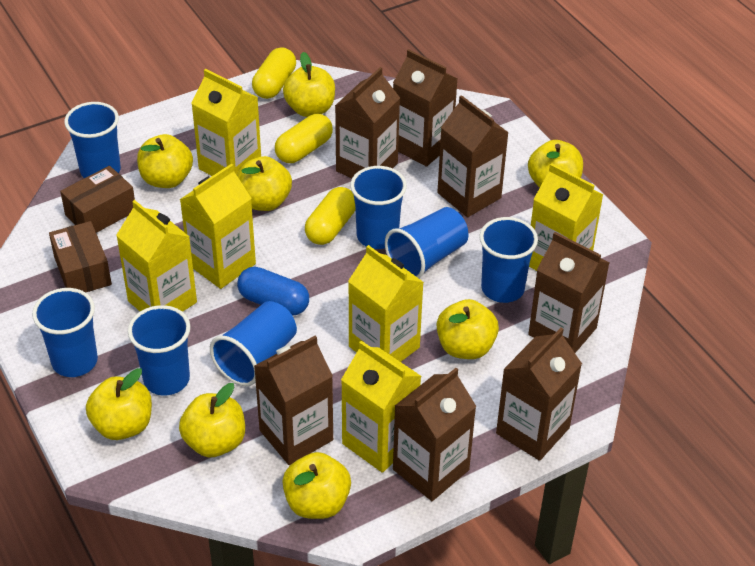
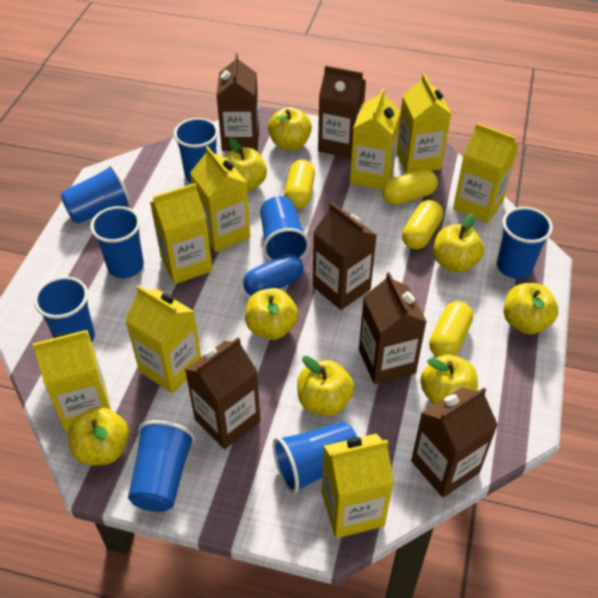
blue cup: 7 -> 8
brown box: 2 -> 0
brown carton: 7 -> 6
yellow capsule: 3 -> 4
yellow carton: 6 -> 8

